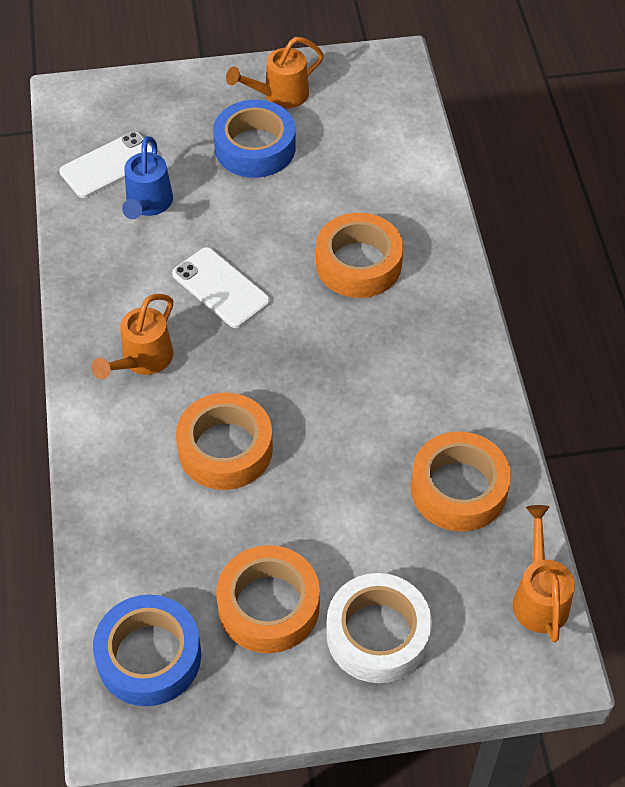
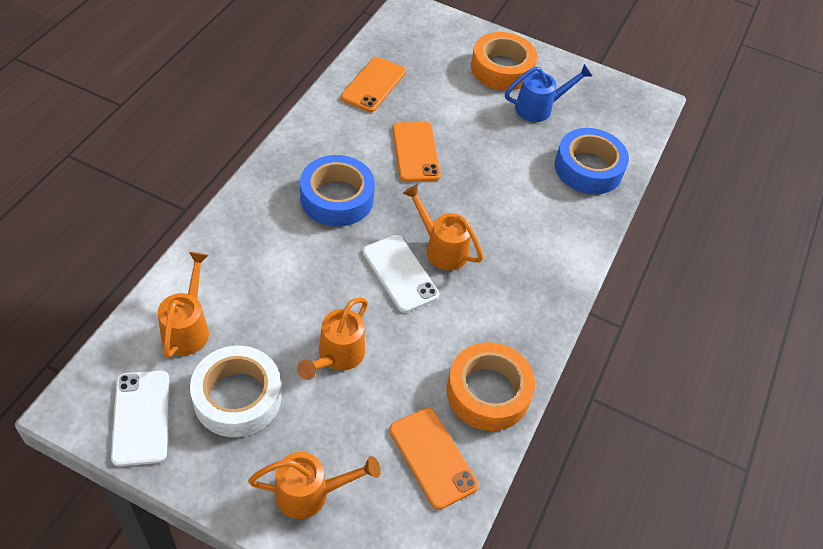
orange phone: 0 -> 3
orange tape: 4 -> 2
orange watering can: 3 -> 4

